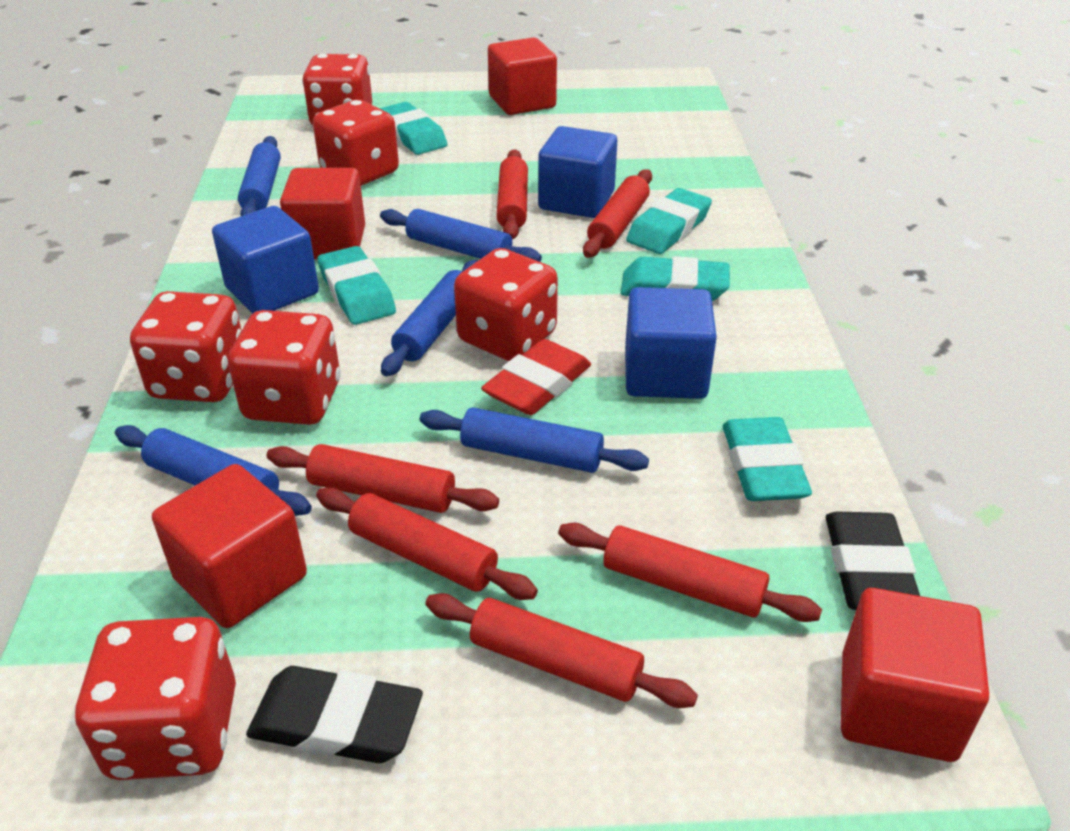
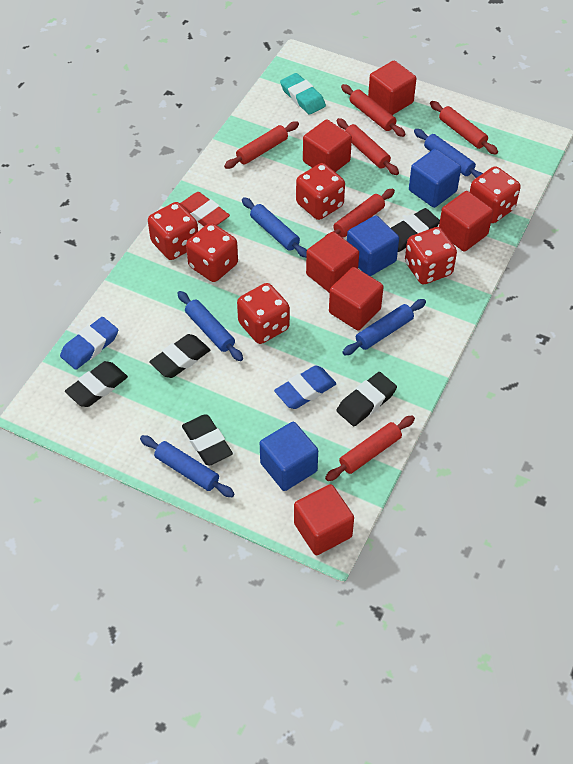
black eraser: 2 -> 5
blue eraser: 0 -> 2
red cube: 4 -> 6
turquoise eraser: 5 -> 1

